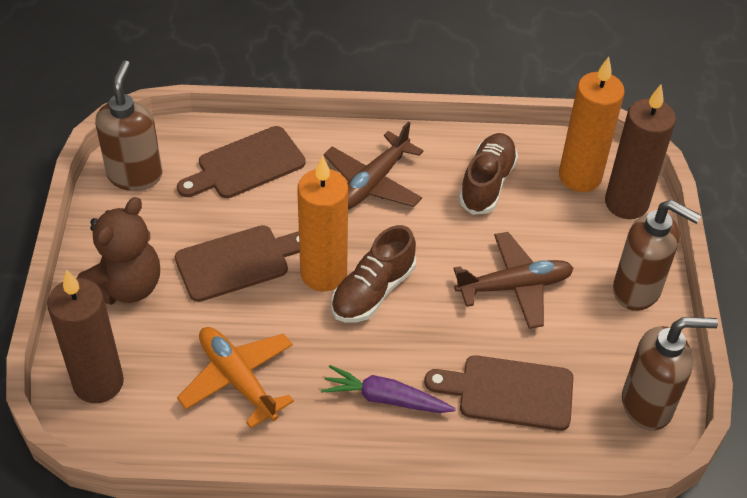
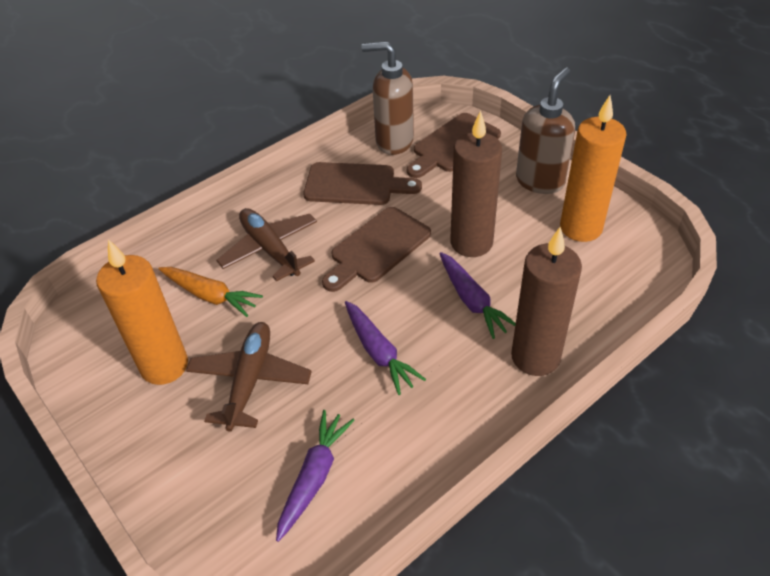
brown shoe: 2 -> 0
brown soap dispenser: 3 -> 2
brown teddy bear: 1 -> 0
orange carrot: 0 -> 1
orange plane: 1 -> 0
purple carrot: 1 -> 3

